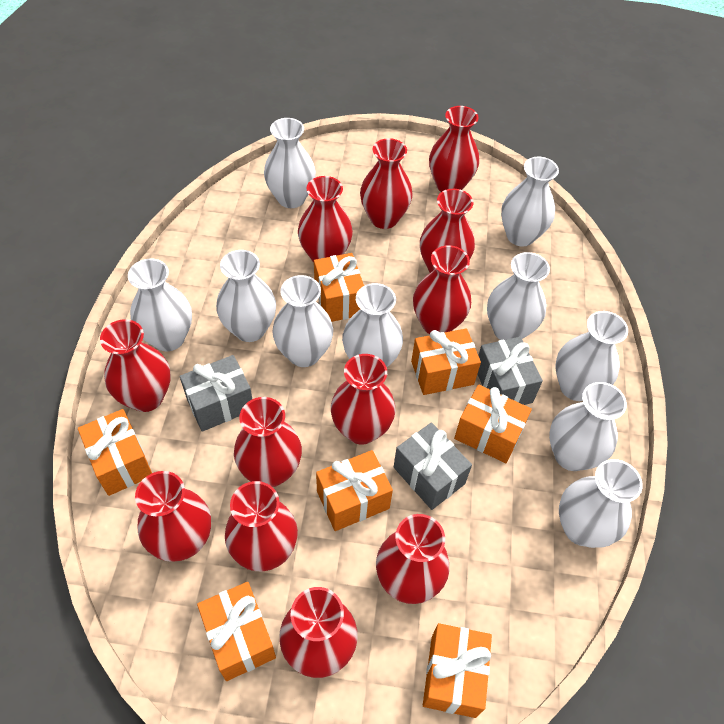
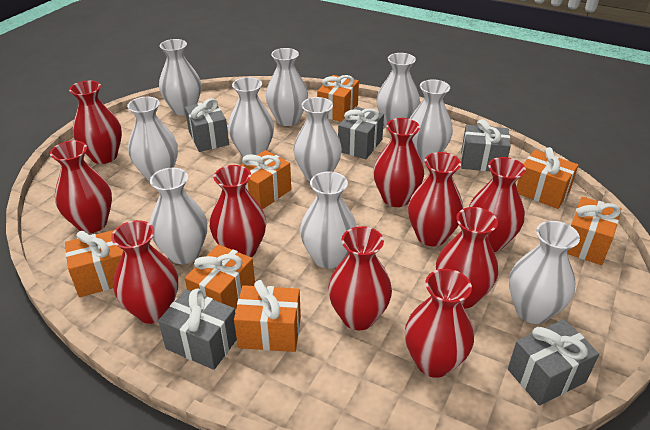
grey gift: 3 -> 5
red vase: 12 -> 10

